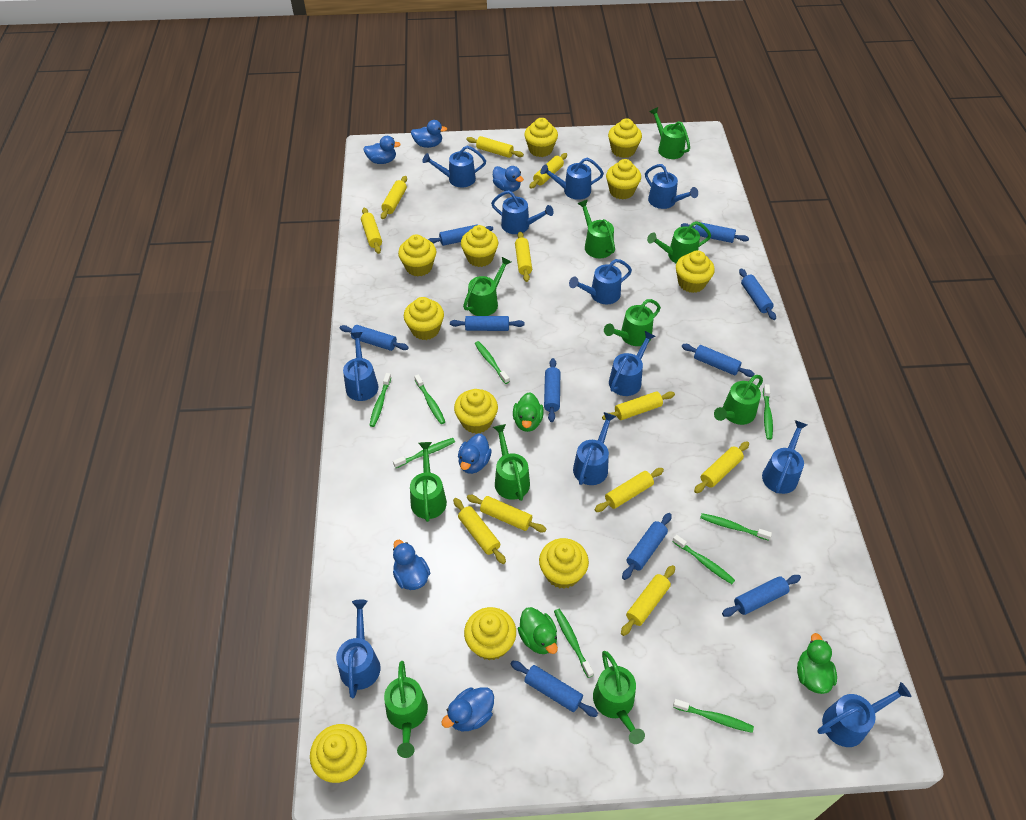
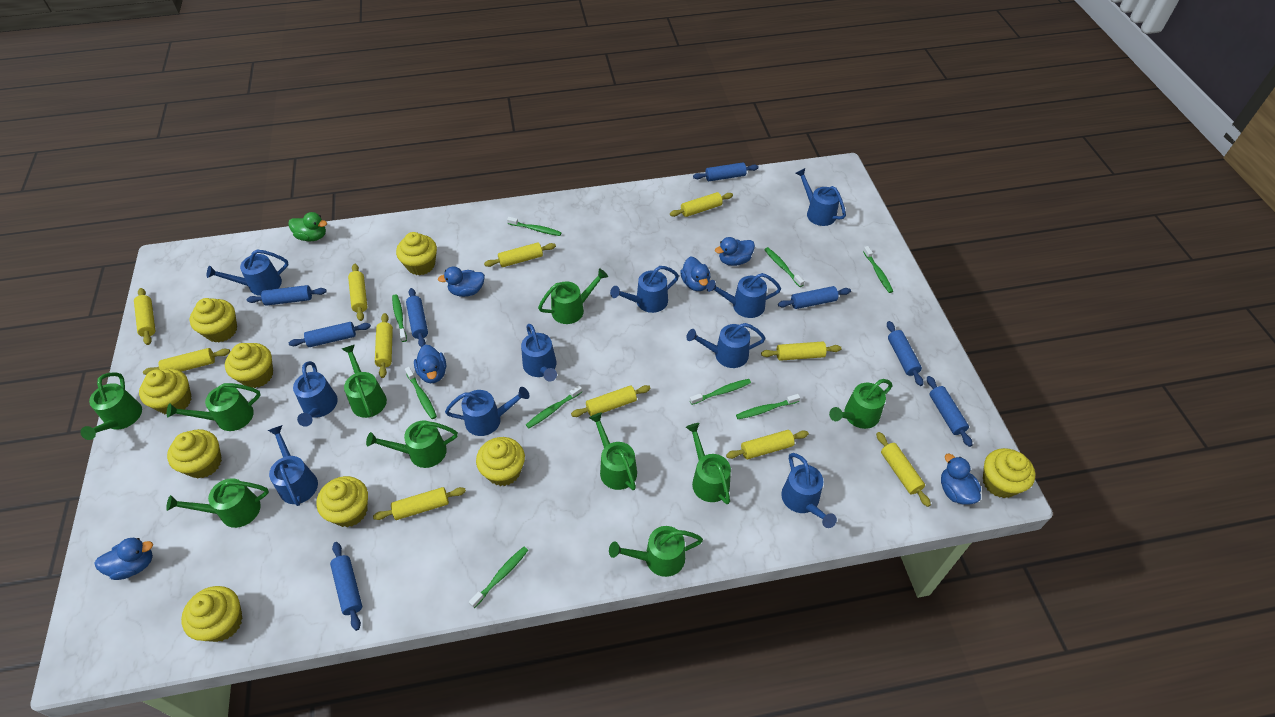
blue rolling pin: 10 -> 8
blue watering can: 11 -> 10
green duck: 3 -> 1
yellow cupcake: 11 -> 9

